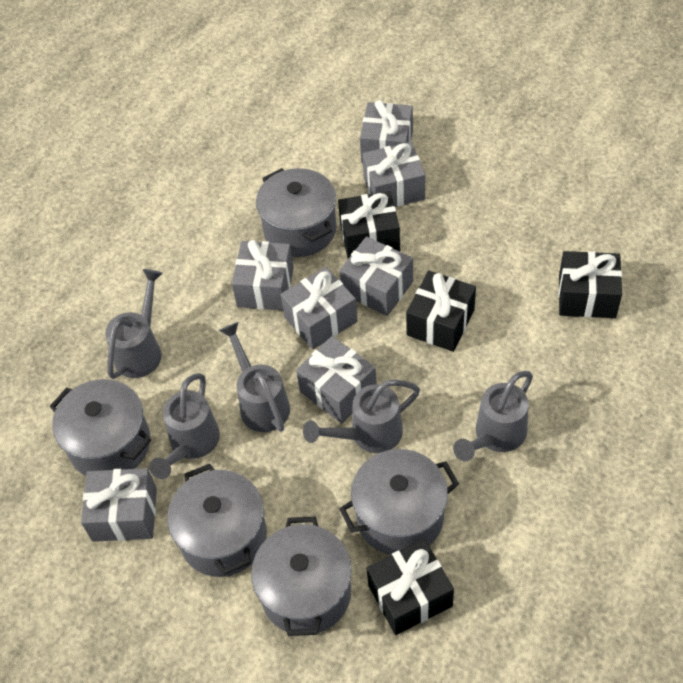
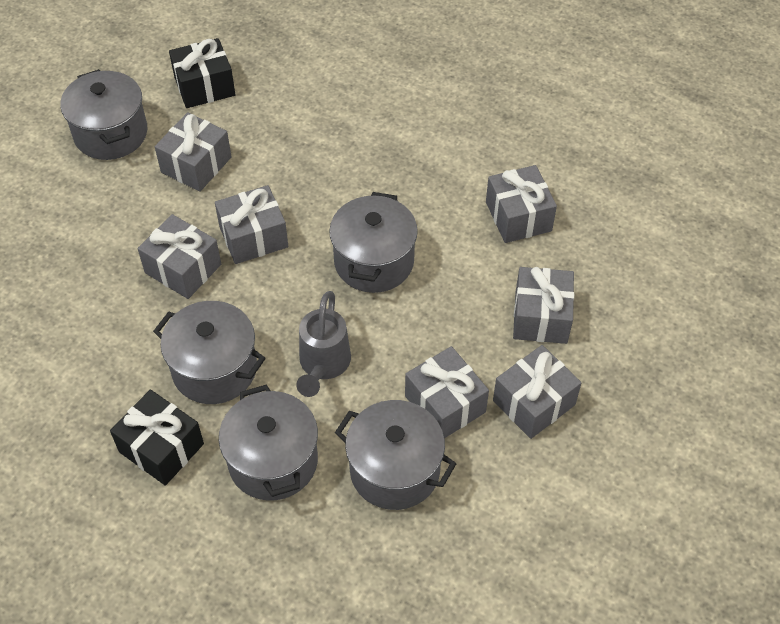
black gift: 4 -> 2
grey watering can: 5 -> 1

